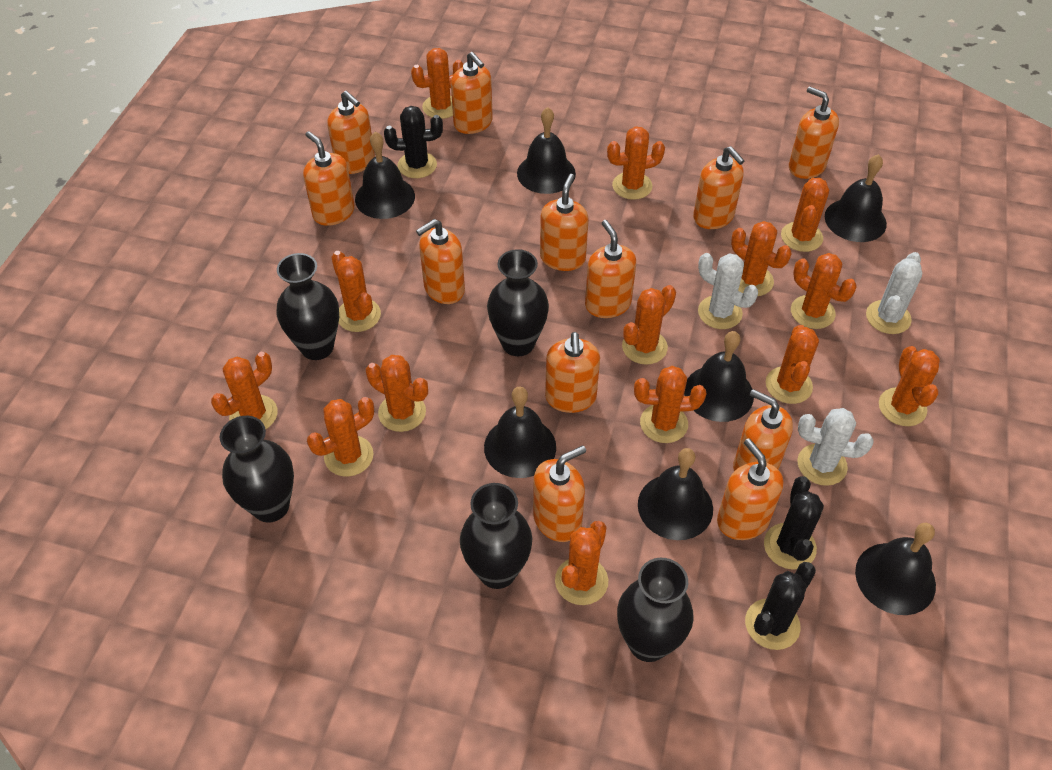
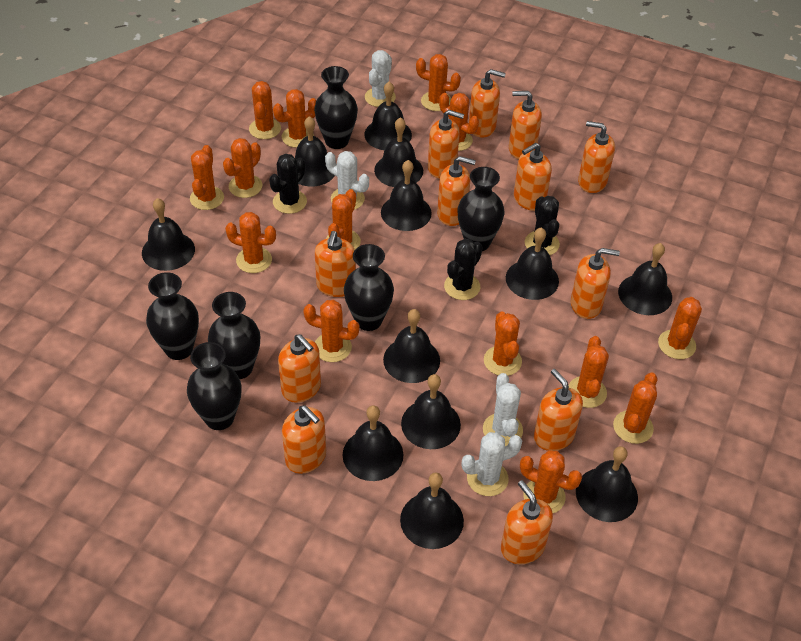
black bell: 7 -> 12
black vase: 5 -> 6
white cactus: 3 -> 4

